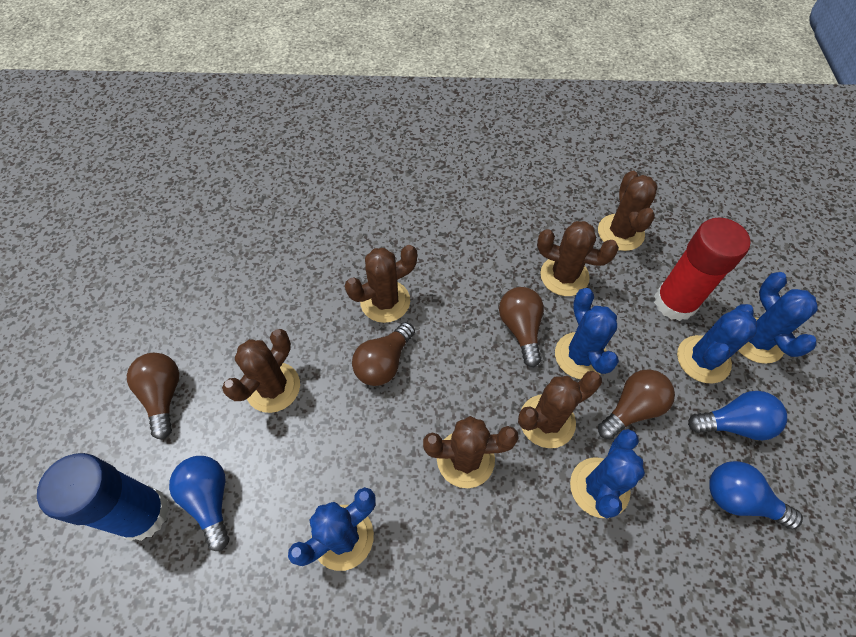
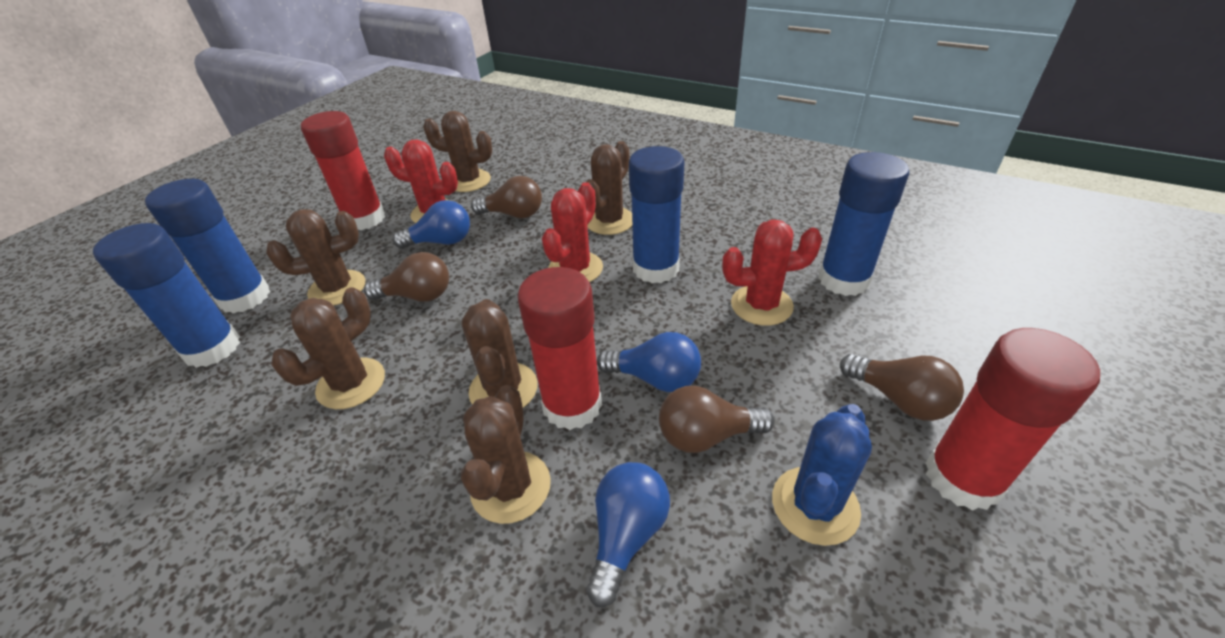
blue cactus: 5 -> 1
blue glue stick: 1 -> 4
red cactus: 0 -> 3
red glue stick: 1 -> 3

